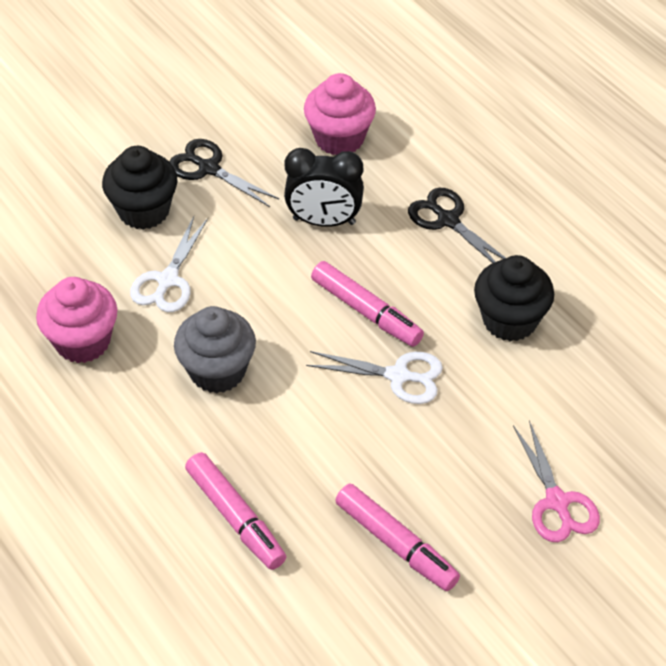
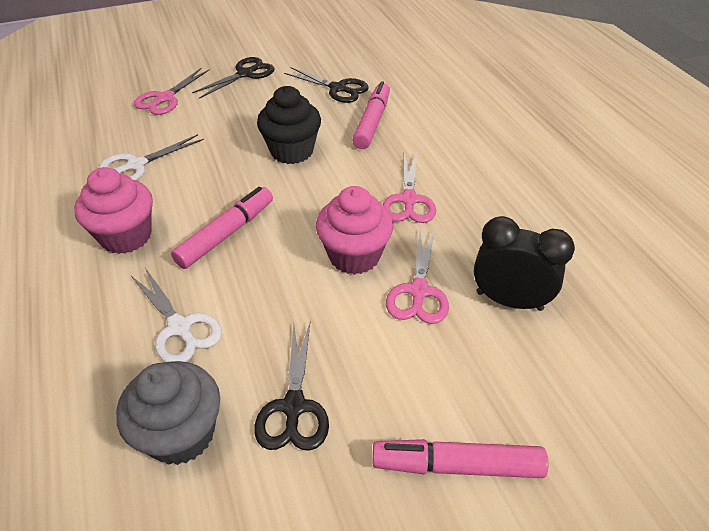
black cupcake: 2 -> 1
black scissors: 2 -> 3
pink scissors: 1 -> 3

